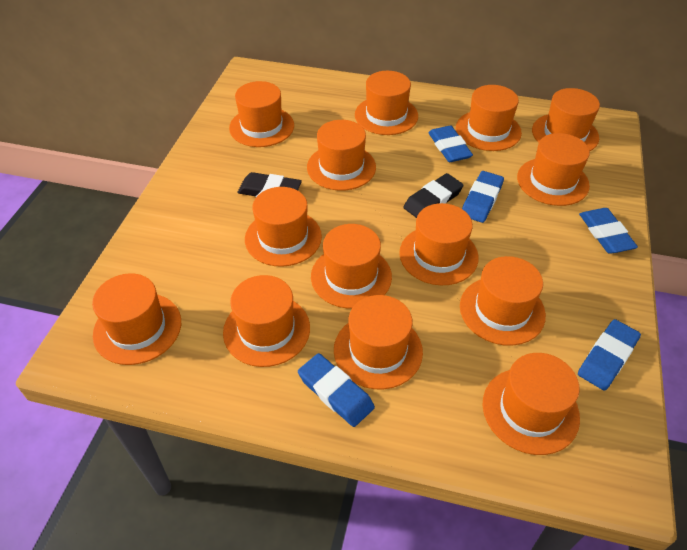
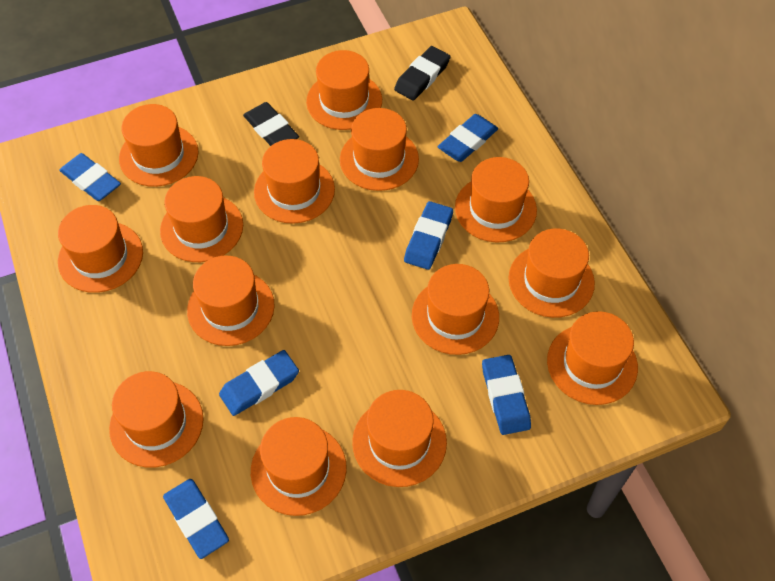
blue eraser: 5 -> 6

